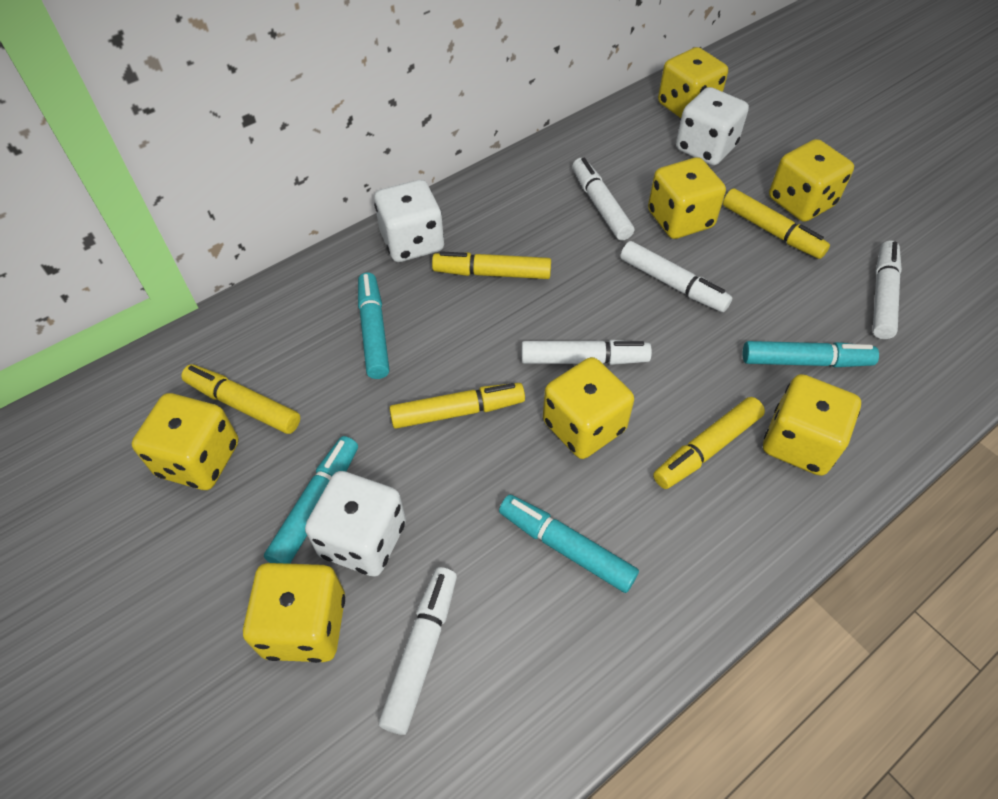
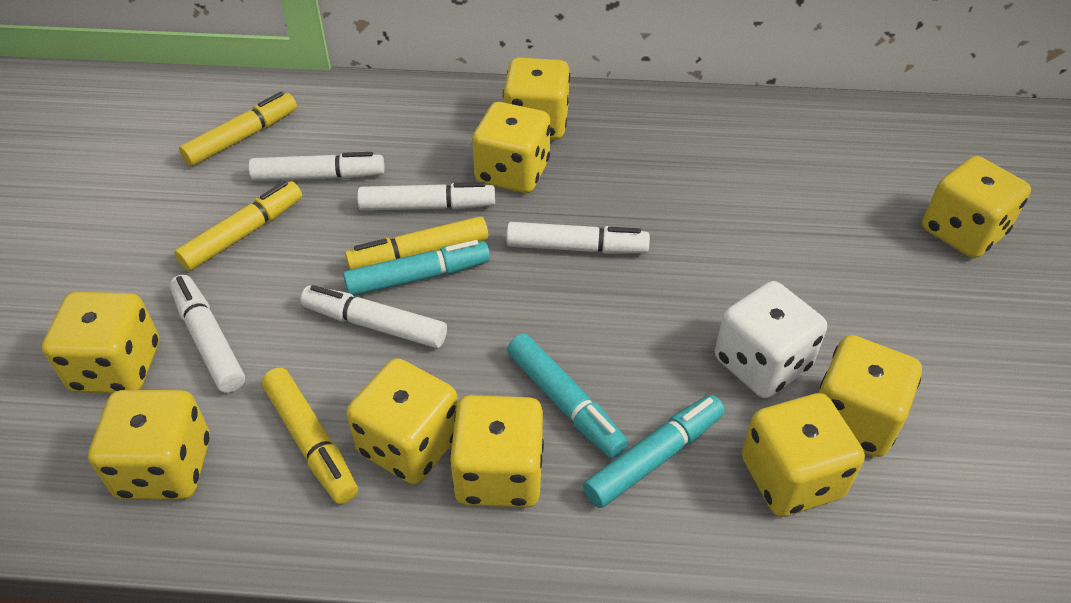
turquoise marker: 4 -> 3
white dice: 3 -> 1
yellow dice: 7 -> 9
yellow marker: 5 -> 4

